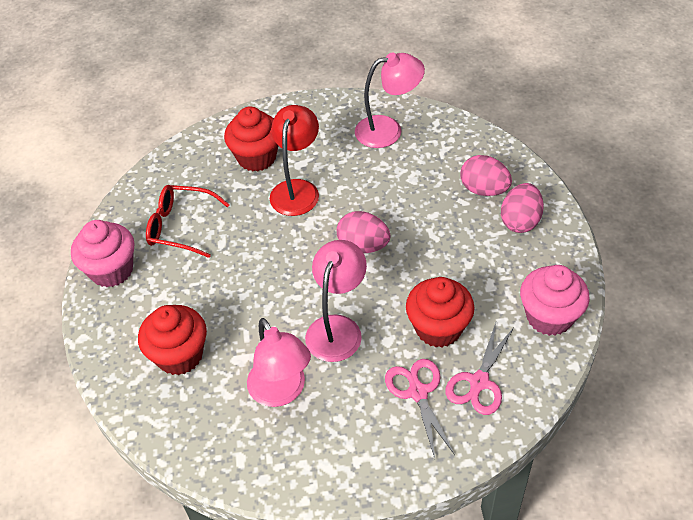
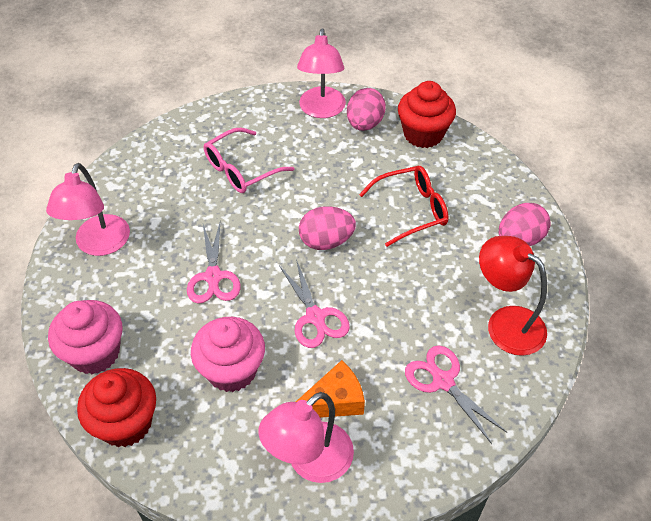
orange cheese: 0 -> 1
pink glasses: 0 -> 1
pink scissors: 2 -> 3
red cupcake: 3 -> 2

